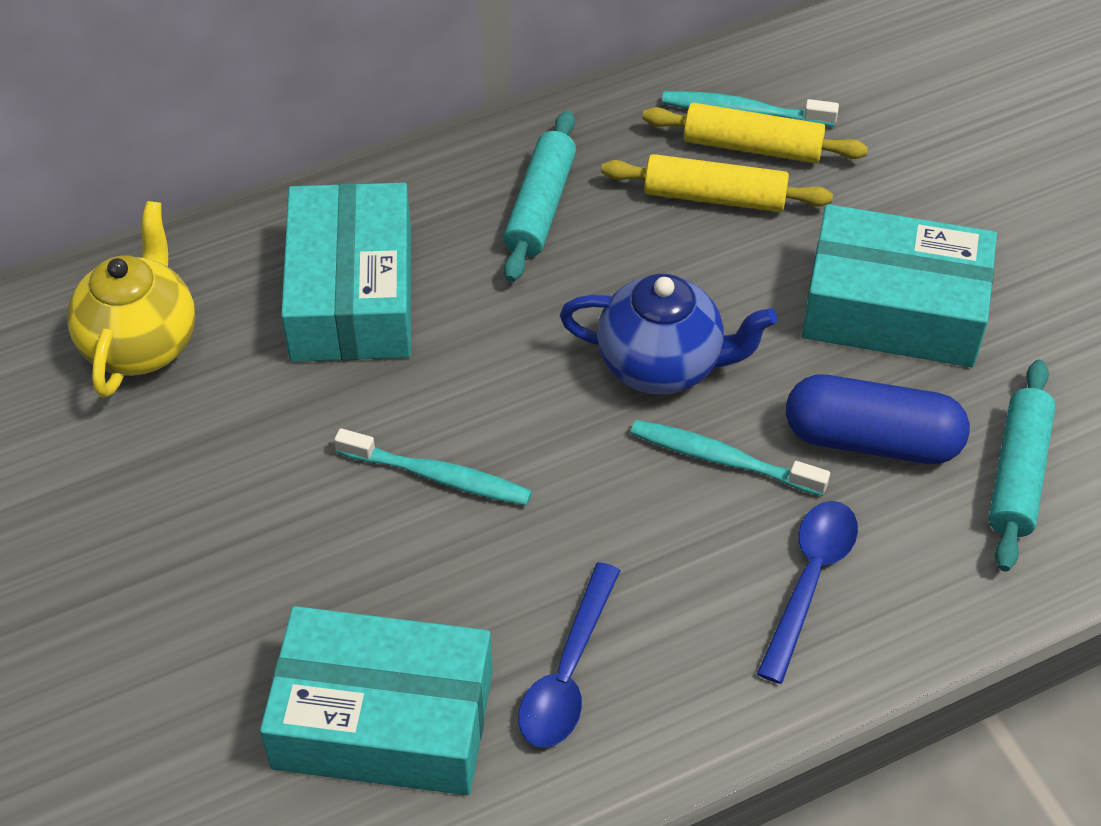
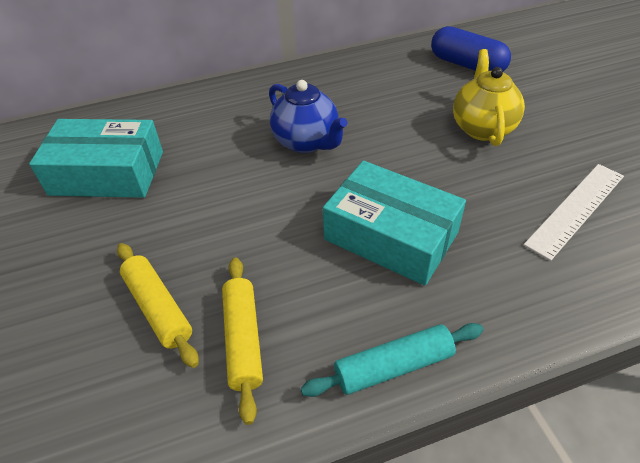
blue spoon: 2 -> 0
turquoise box: 3 -> 2
turquoise rolling pin: 2 -> 1
turquoise toothbrush: 3 -> 0
white ruler: 0 -> 1

